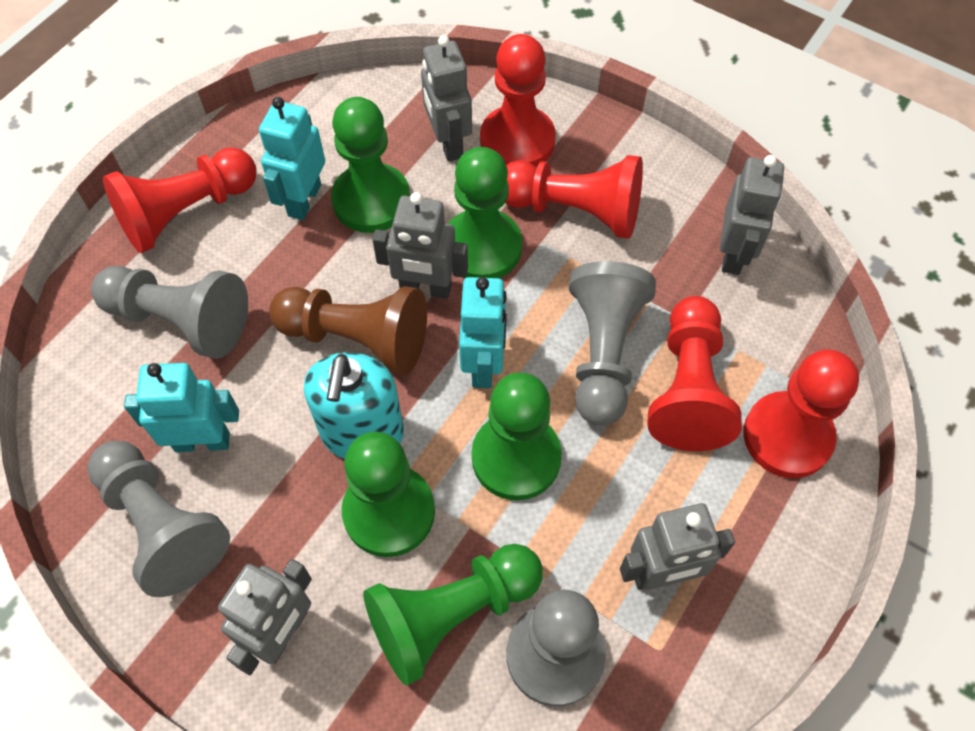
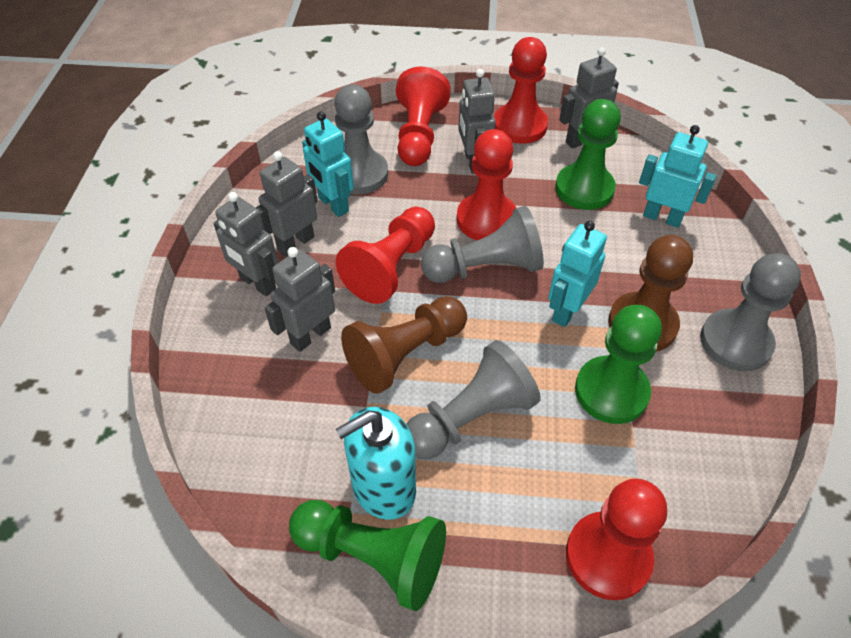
brown pawn: 1 -> 2
green pawn: 5 -> 3

